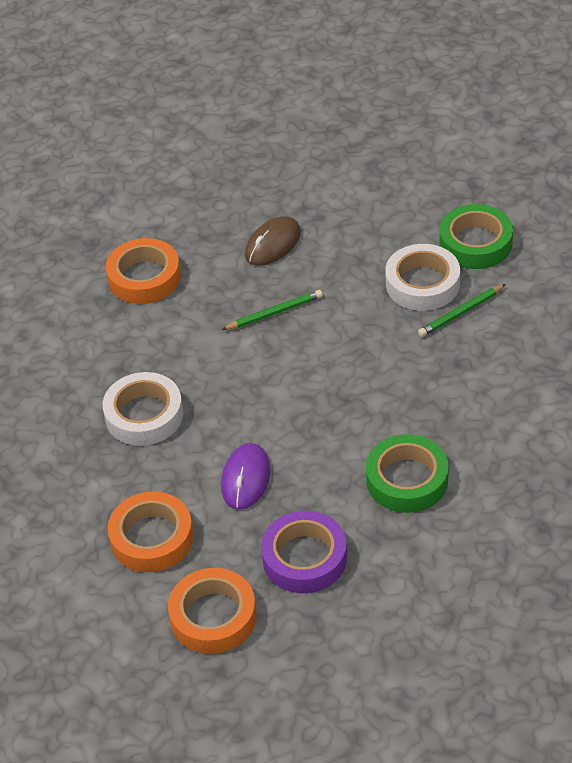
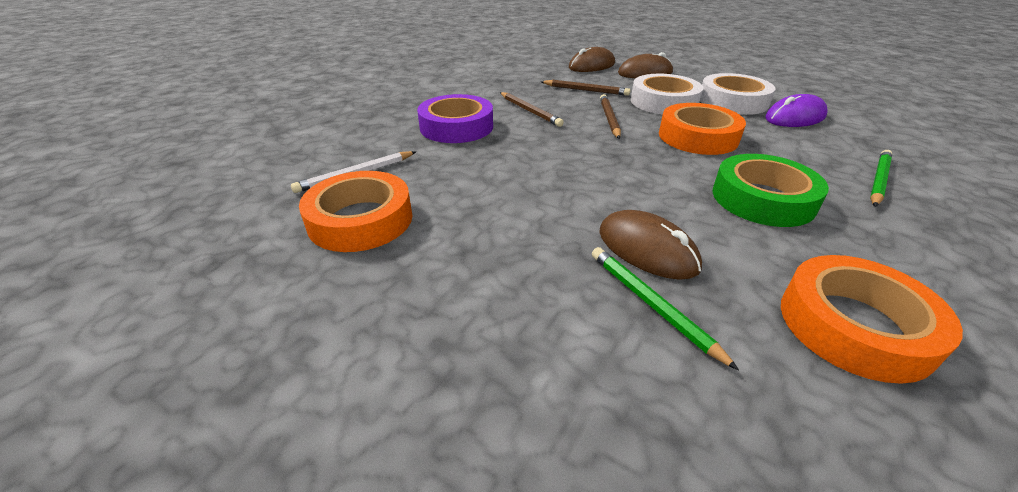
brown mouse: 1 -> 3
brown pencil: 0 -> 3
green tape: 2 -> 1
white pencil: 0 -> 1

